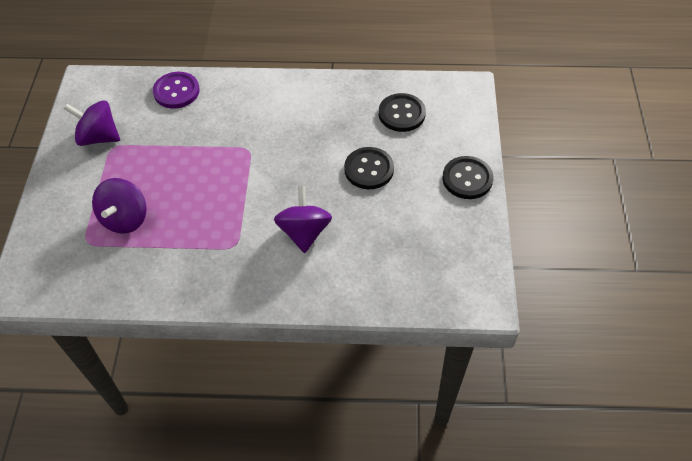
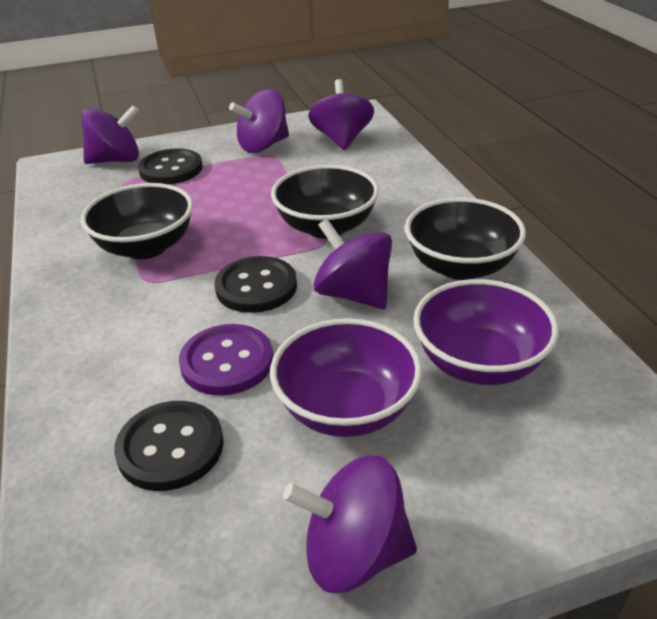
black bowl: 0 -> 3
purple bowl: 0 -> 2
purple spinning top: 3 -> 5

